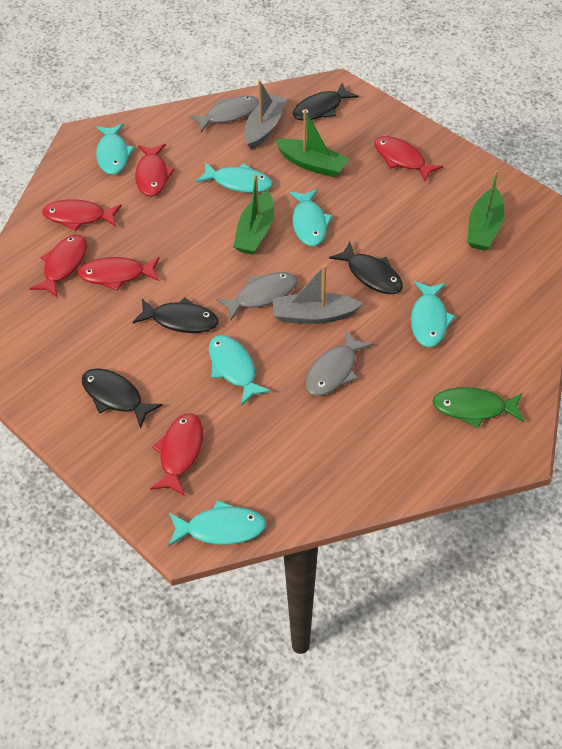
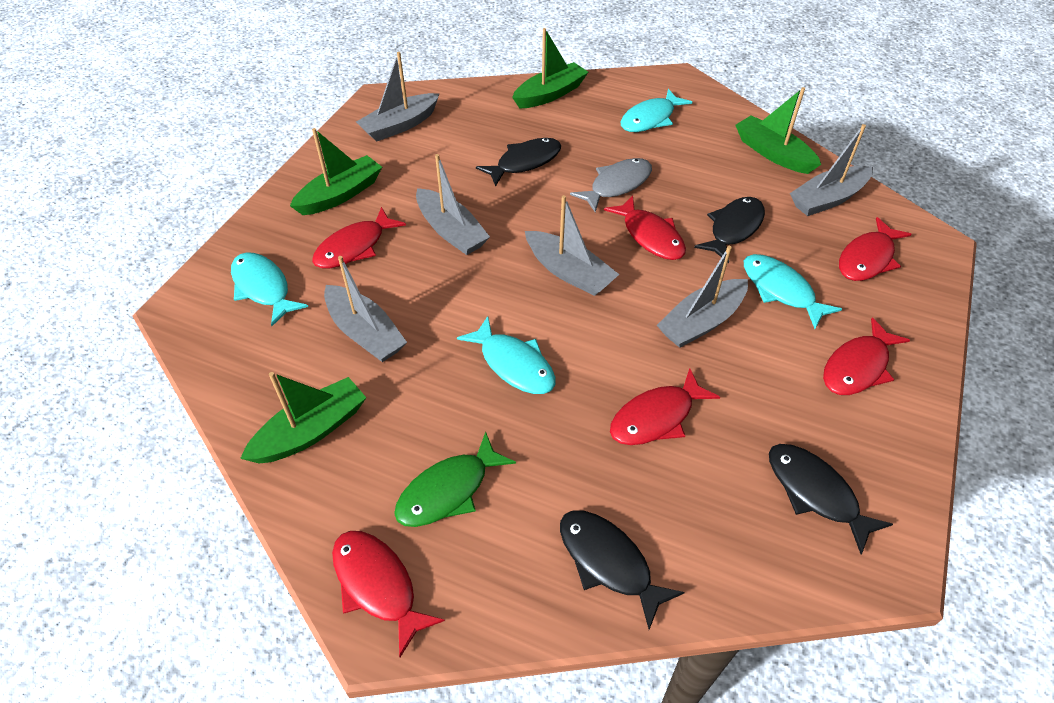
green boat: 3 -> 4
grey boat: 2 -> 6
grey fish: 3 -> 1
turquoise fish: 6 -> 4

